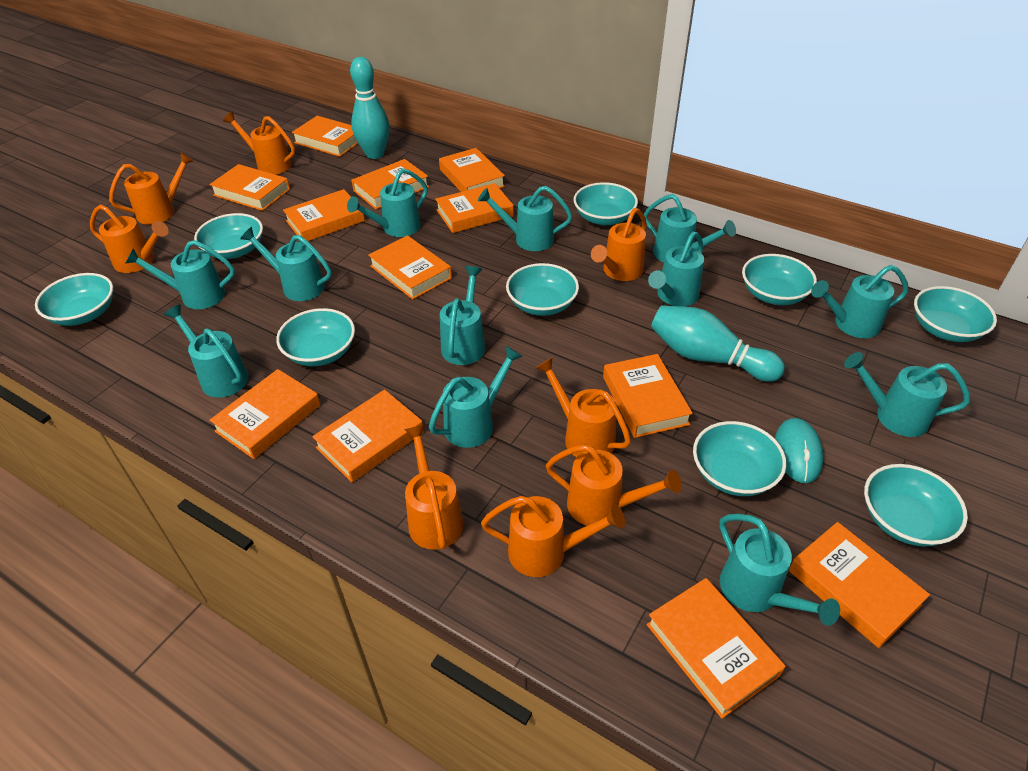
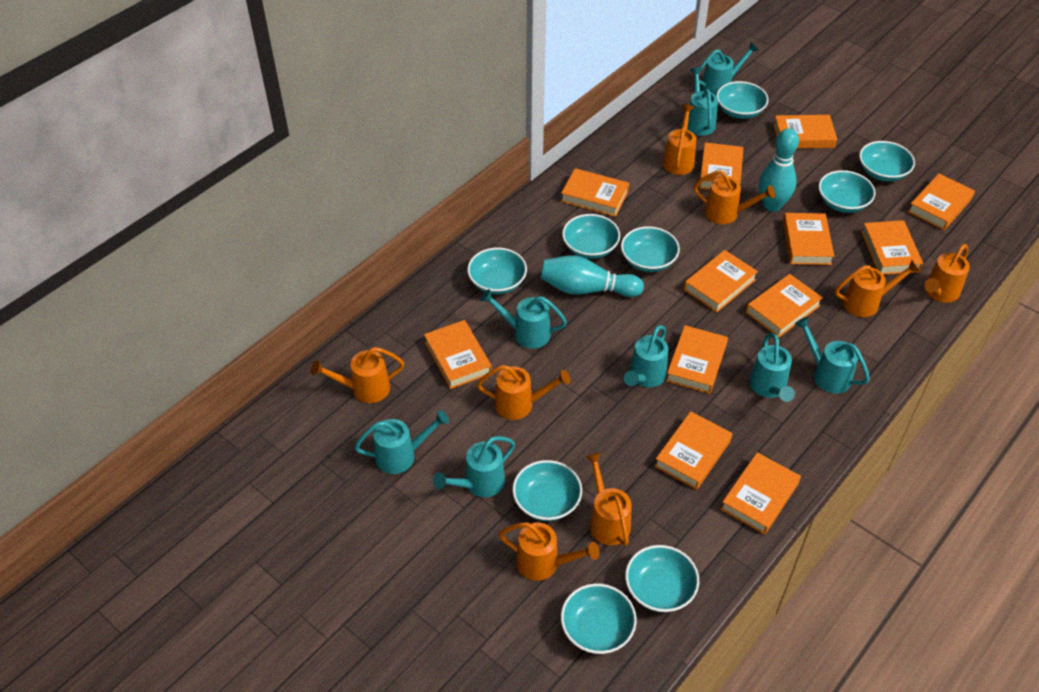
turquoise mouse: 1 -> 0
turquoise watering can: 12 -> 8

